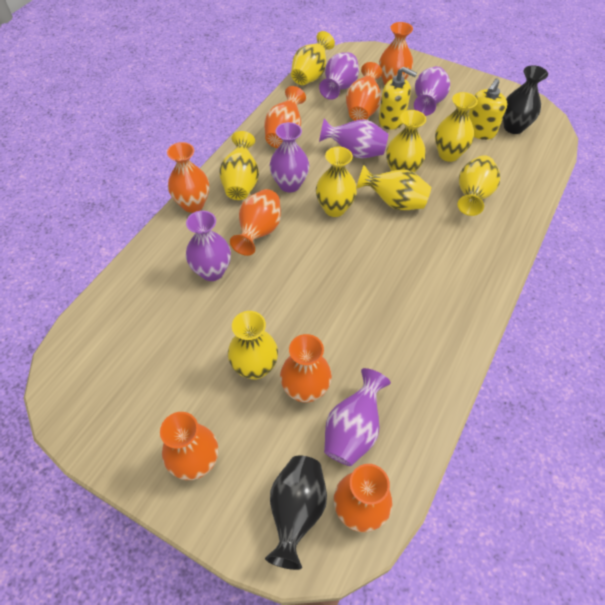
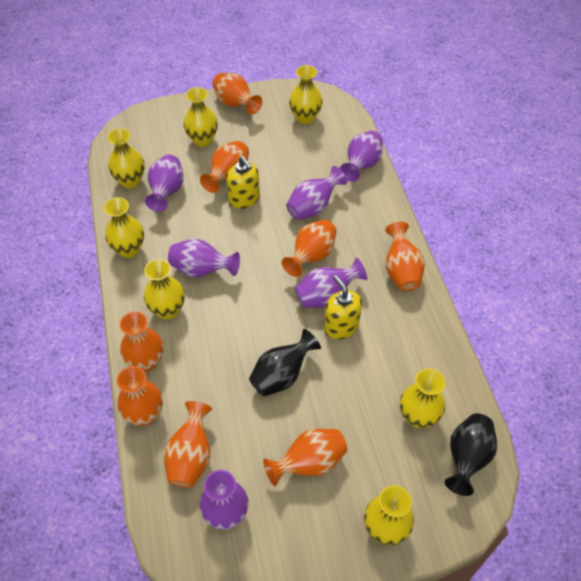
yellow vase: 8 -> 7

